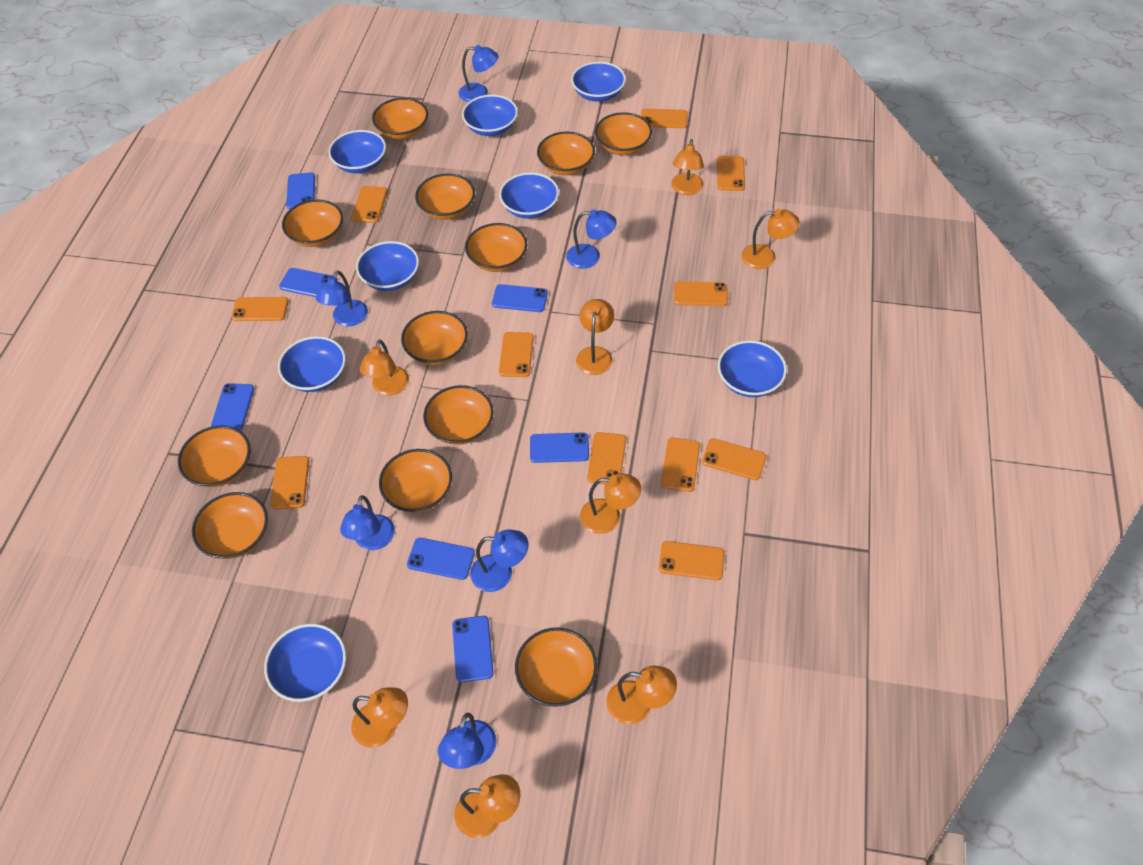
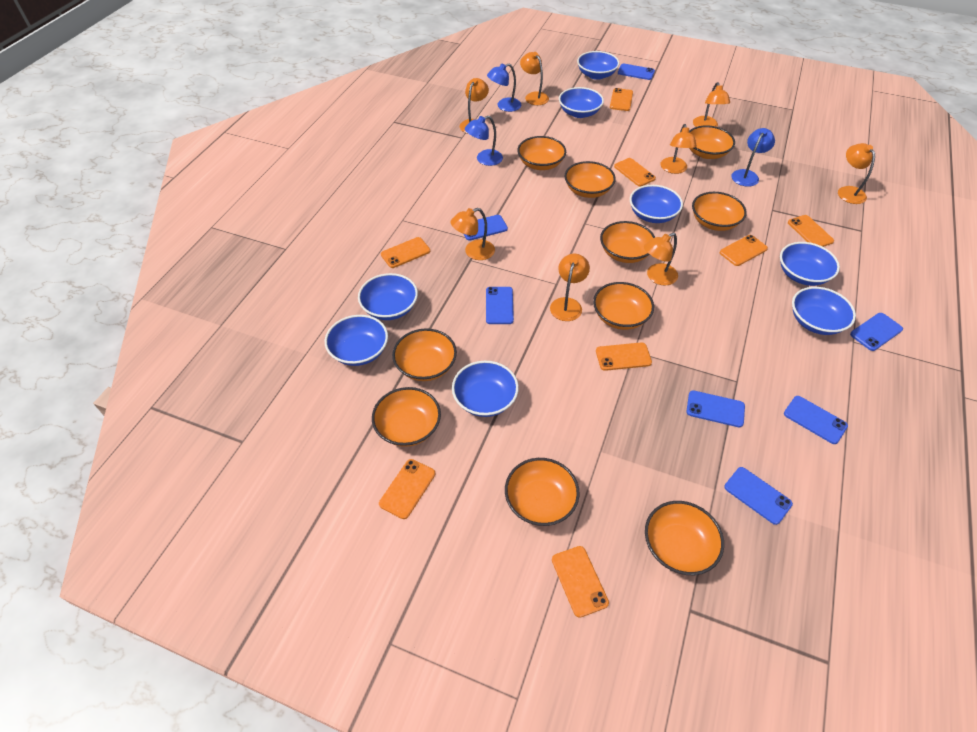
blue lamp: 6 -> 3
orange bowl: 12 -> 10
orange phone: 11 -> 8

